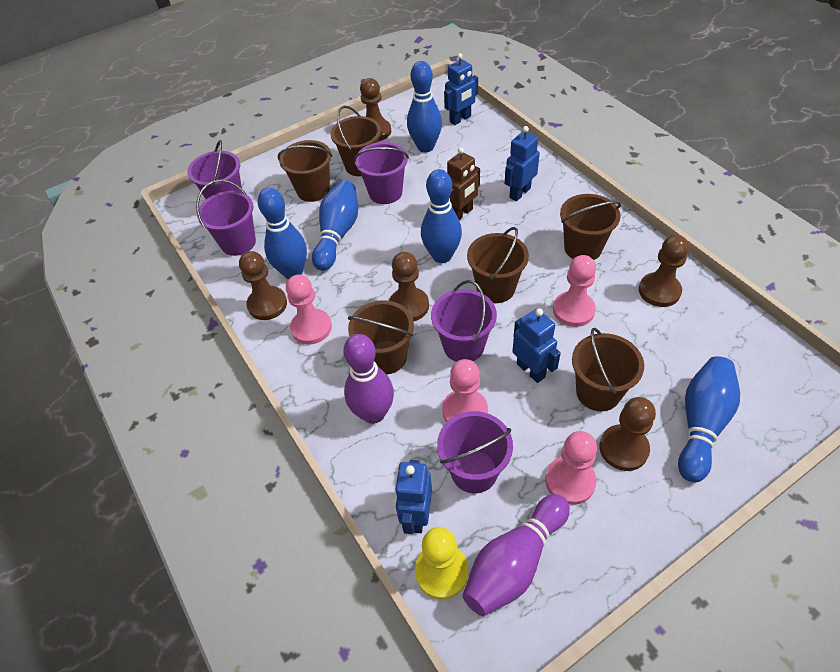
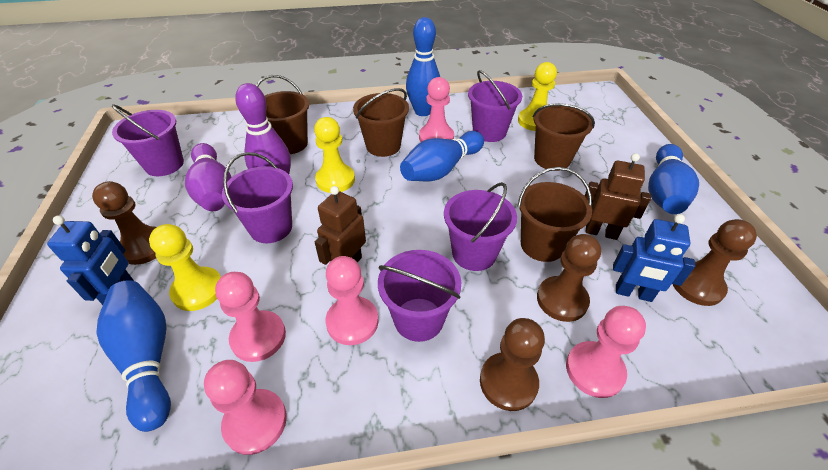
blue bowling pin: 5 -> 4
blue robot: 4 -> 2
brown bucket: 6 -> 4
brown pawn: 5 -> 4
brown robot: 1 -> 2
pink pawn: 4 -> 5
yellow pawn: 1 -> 3

